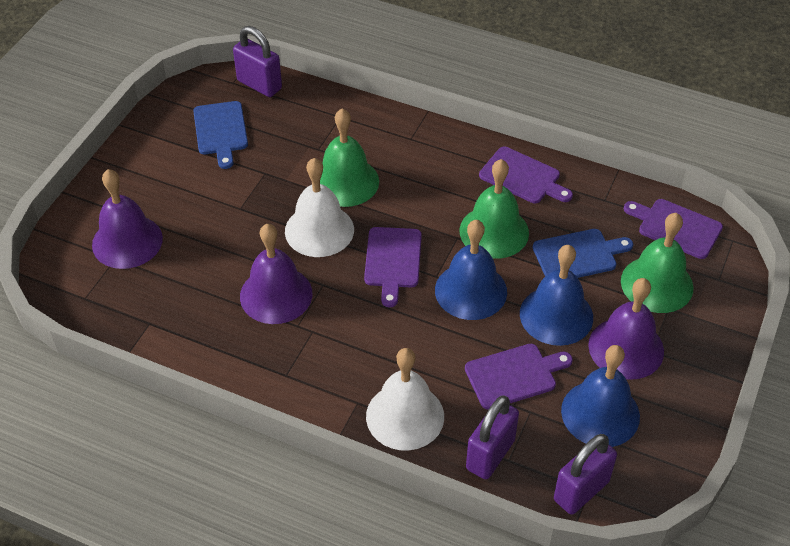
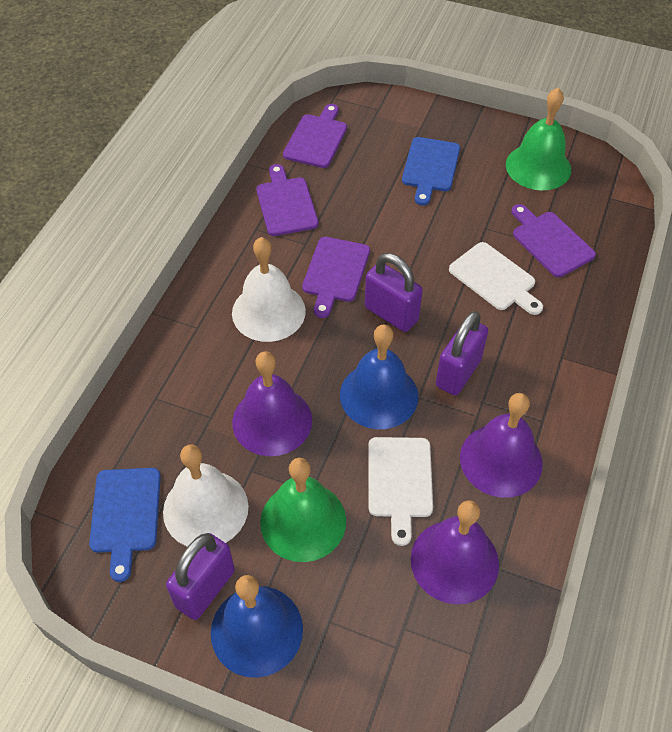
blue bell: 3 -> 2
green bell: 3 -> 2
white cutting board: 0 -> 2

